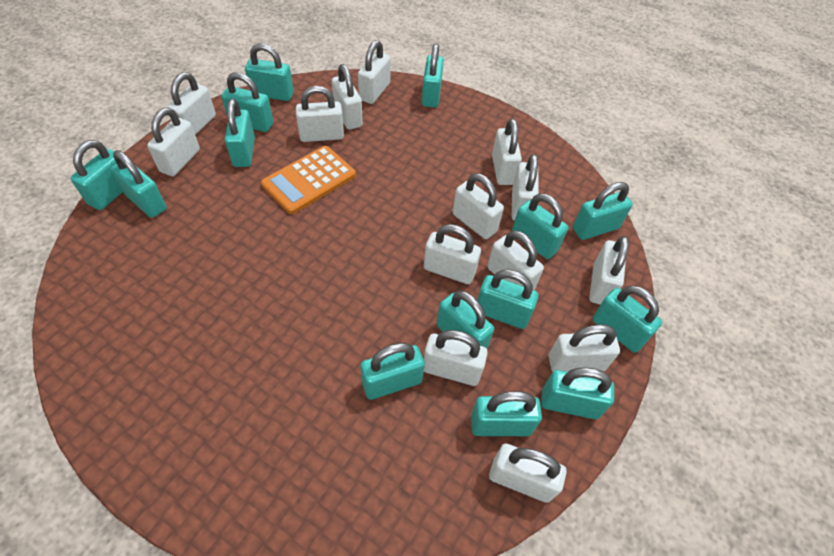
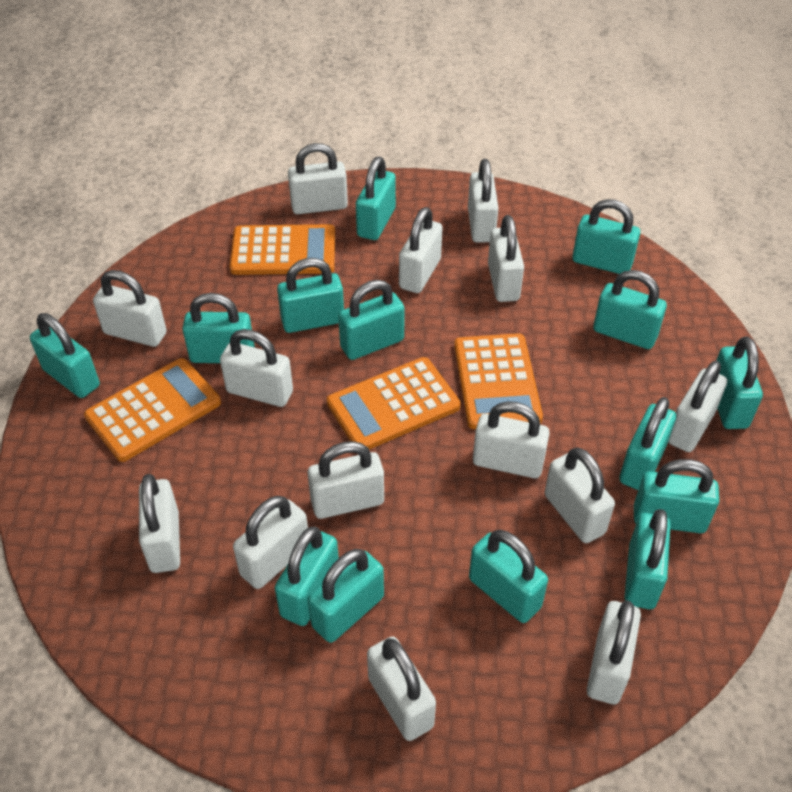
orange calculator: 1 -> 4

